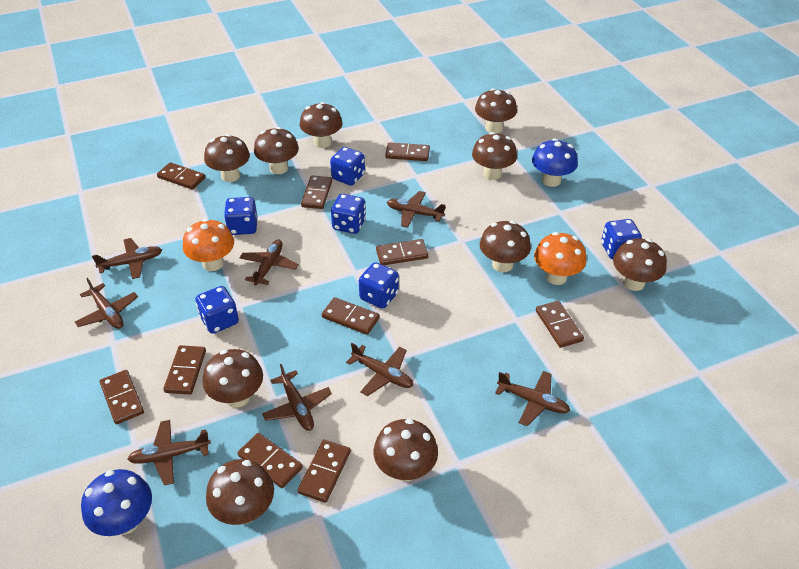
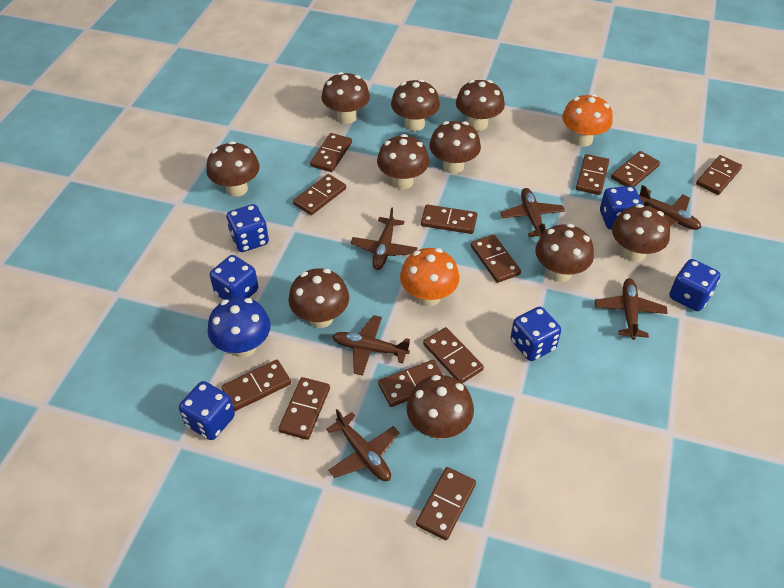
blue mushroom: 2 -> 1
brown domino: 10 -> 12
brown plane: 8 -> 6

